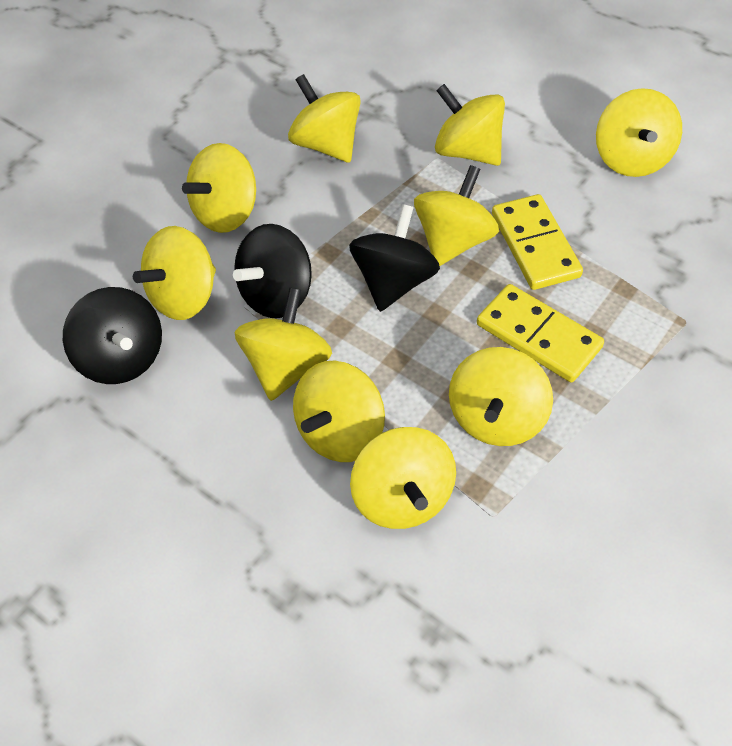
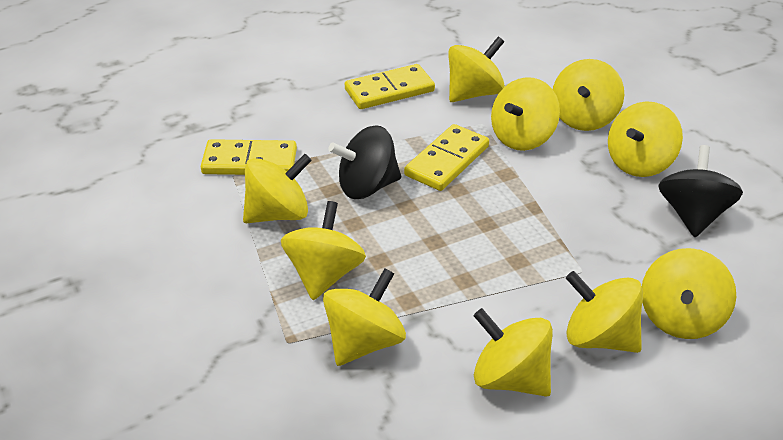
black spinning top: 3 -> 2
yellow domino: 2 -> 3

